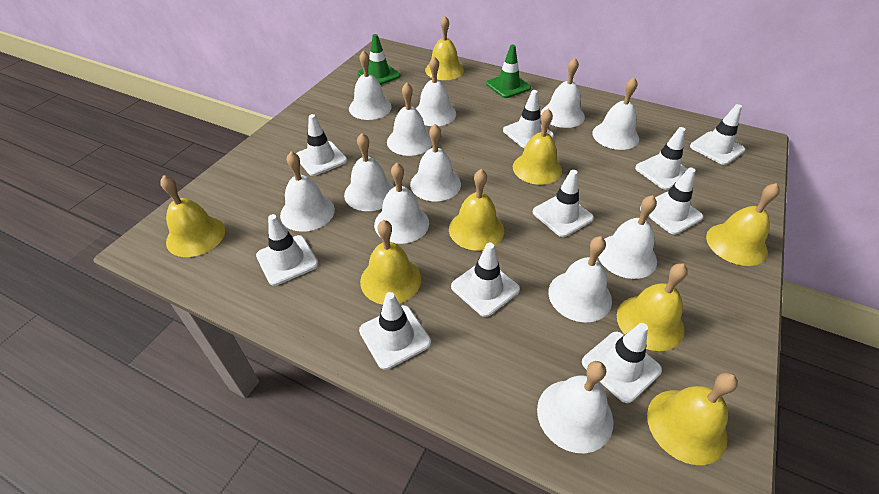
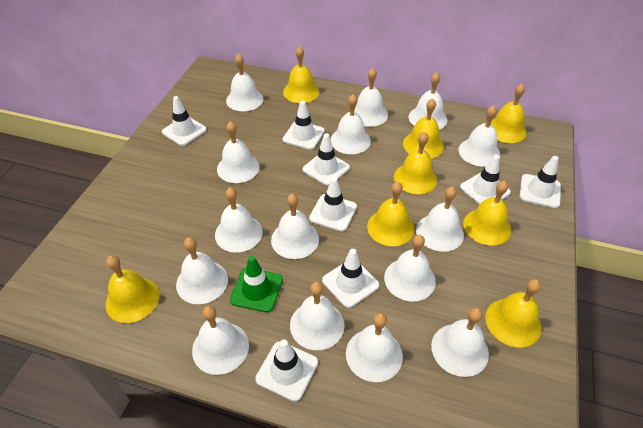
green traffic cone: 2 -> 1
white bell: 12 -> 15
white traffic cone: 10 -> 8

